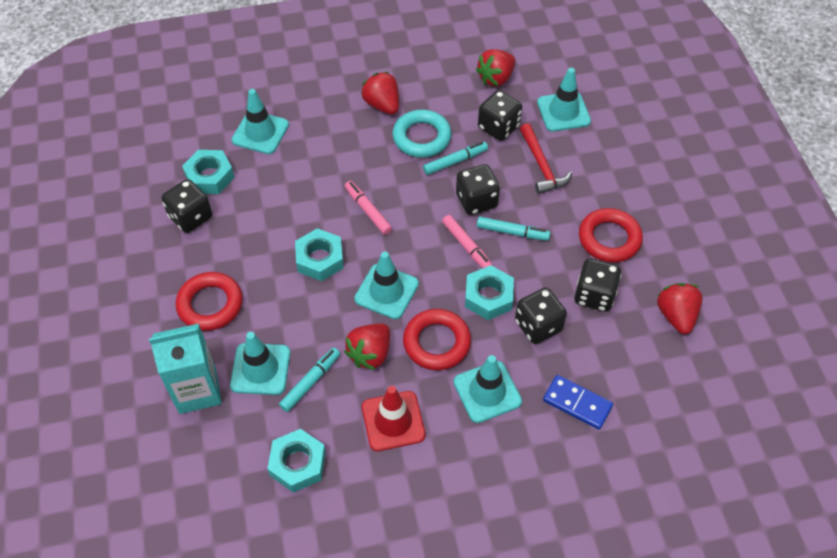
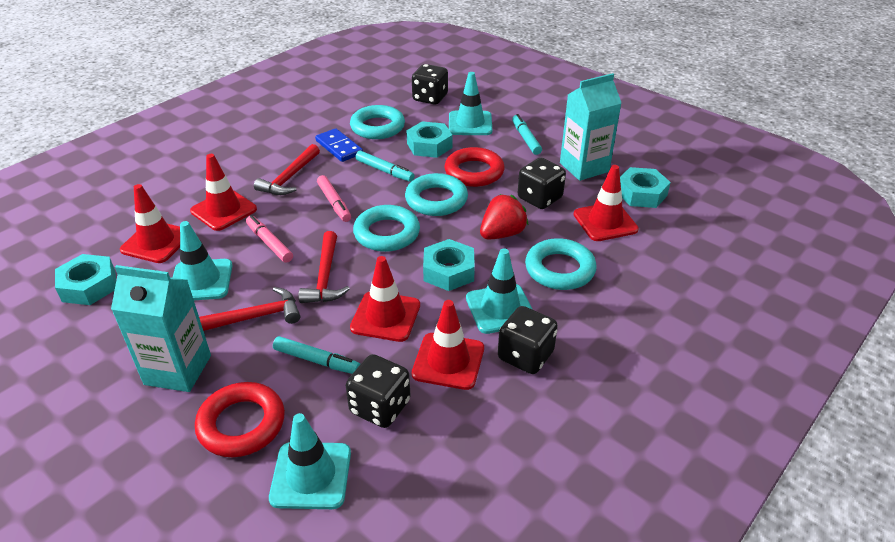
black dice: 5 -> 4
red hammer: 1 -> 3
red ring: 3 -> 2
red strawberry: 4 -> 1
red traffic cone: 1 -> 5
turquoise carton: 1 -> 2
turquoise ring: 1 -> 4
turquoise traffic cone: 5 -> 4

